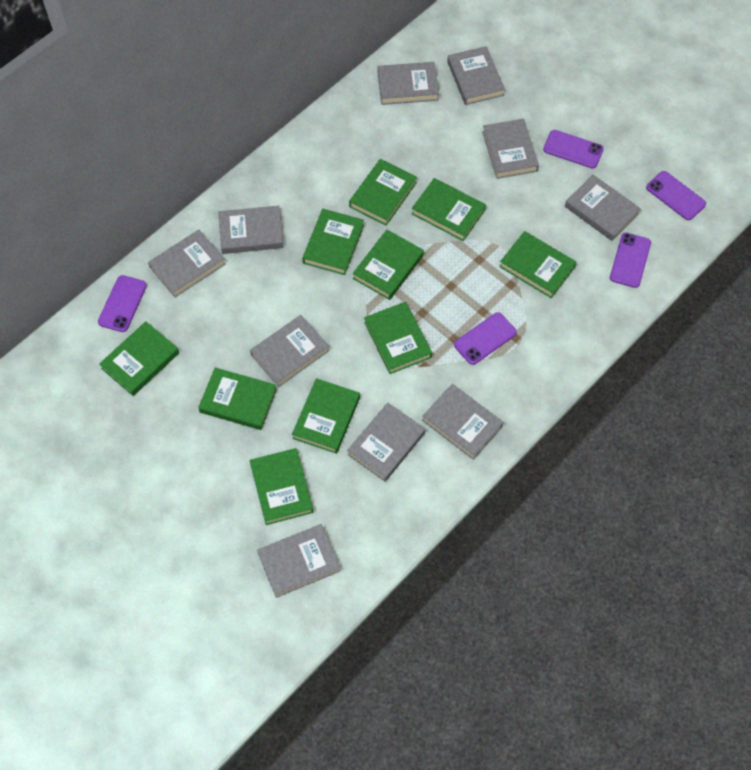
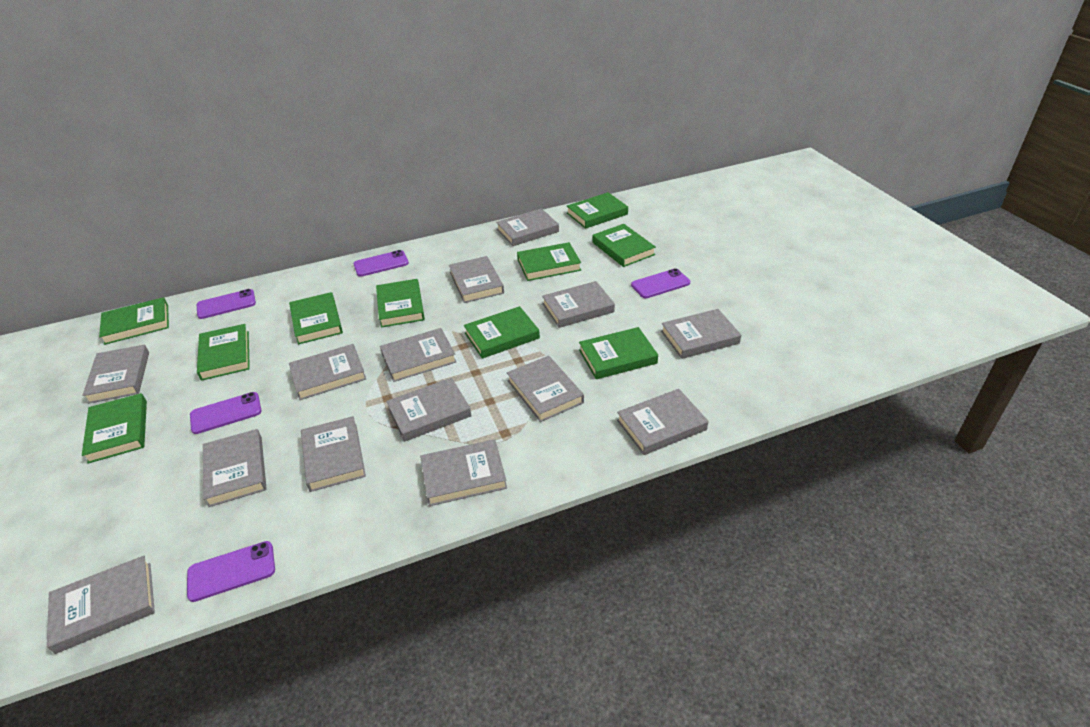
grey book: 10 -> 14

